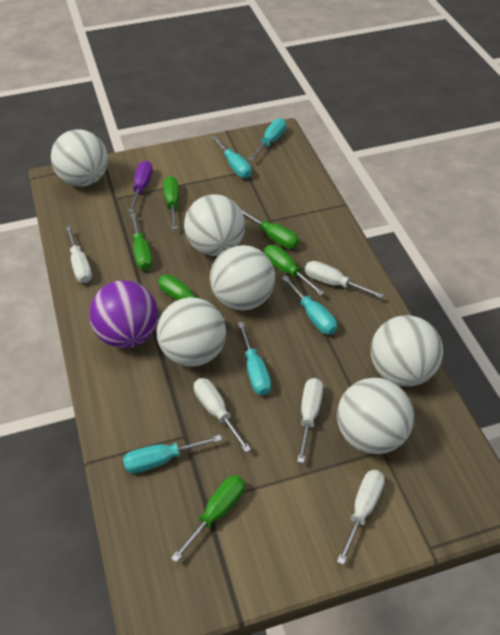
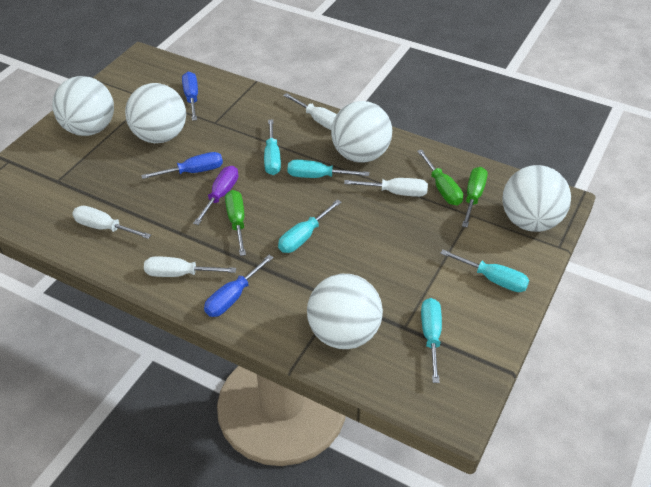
blue screwdriver: 0 -> 3
green screwdriver: 6 -> 3
purple ball: 1 -> 0
white ball: 6 -> 5
white screwdriver: 5 -> 4

